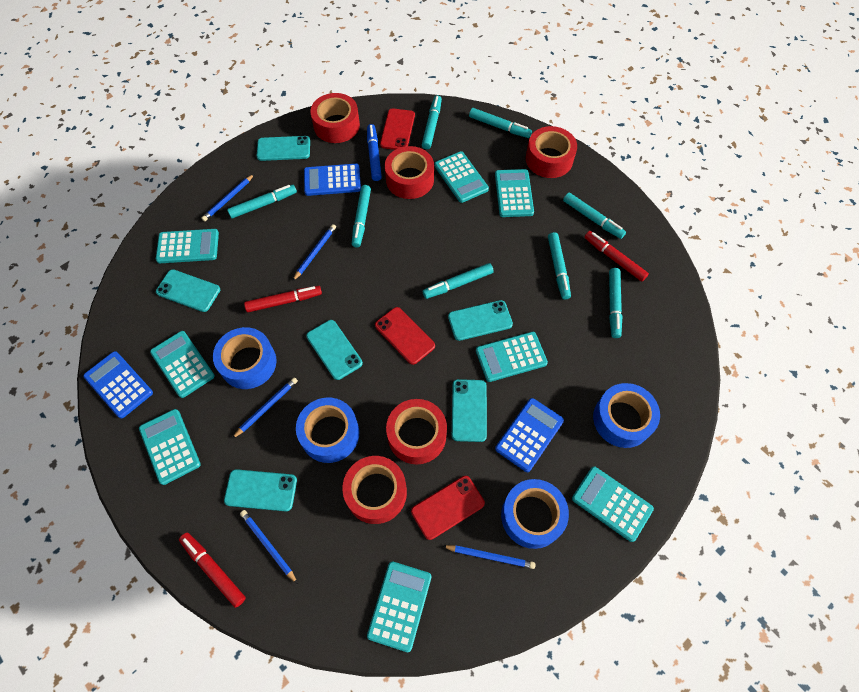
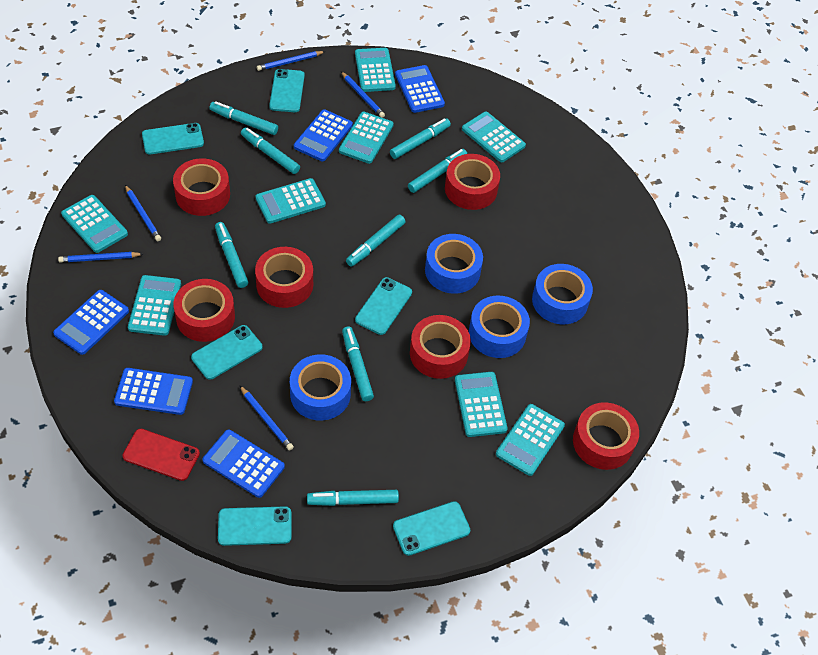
blue calculator: 3 -> 5
blue marker: 1 -> 0
red marker: 3 -> 0
red phone: 3 -> 1
red tape: 5 -> 6

